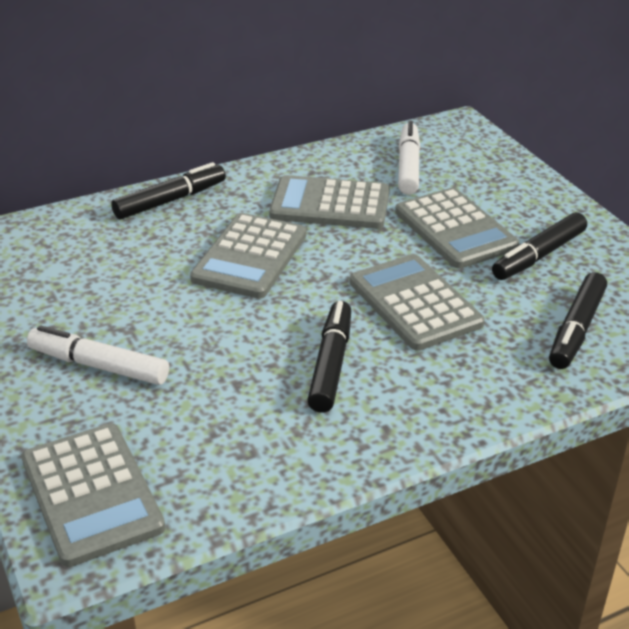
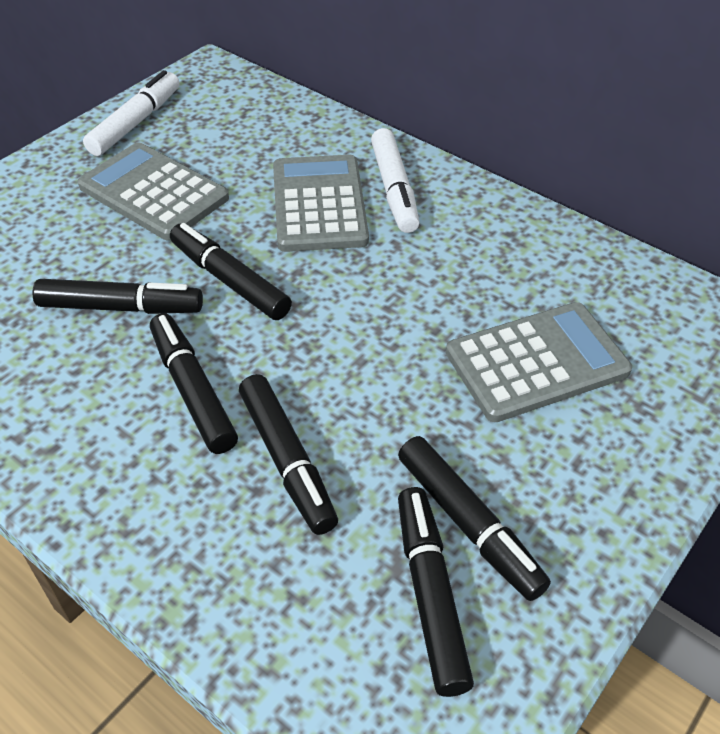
black marker: 4 -> 6
grey calculator: 5 -> 3

